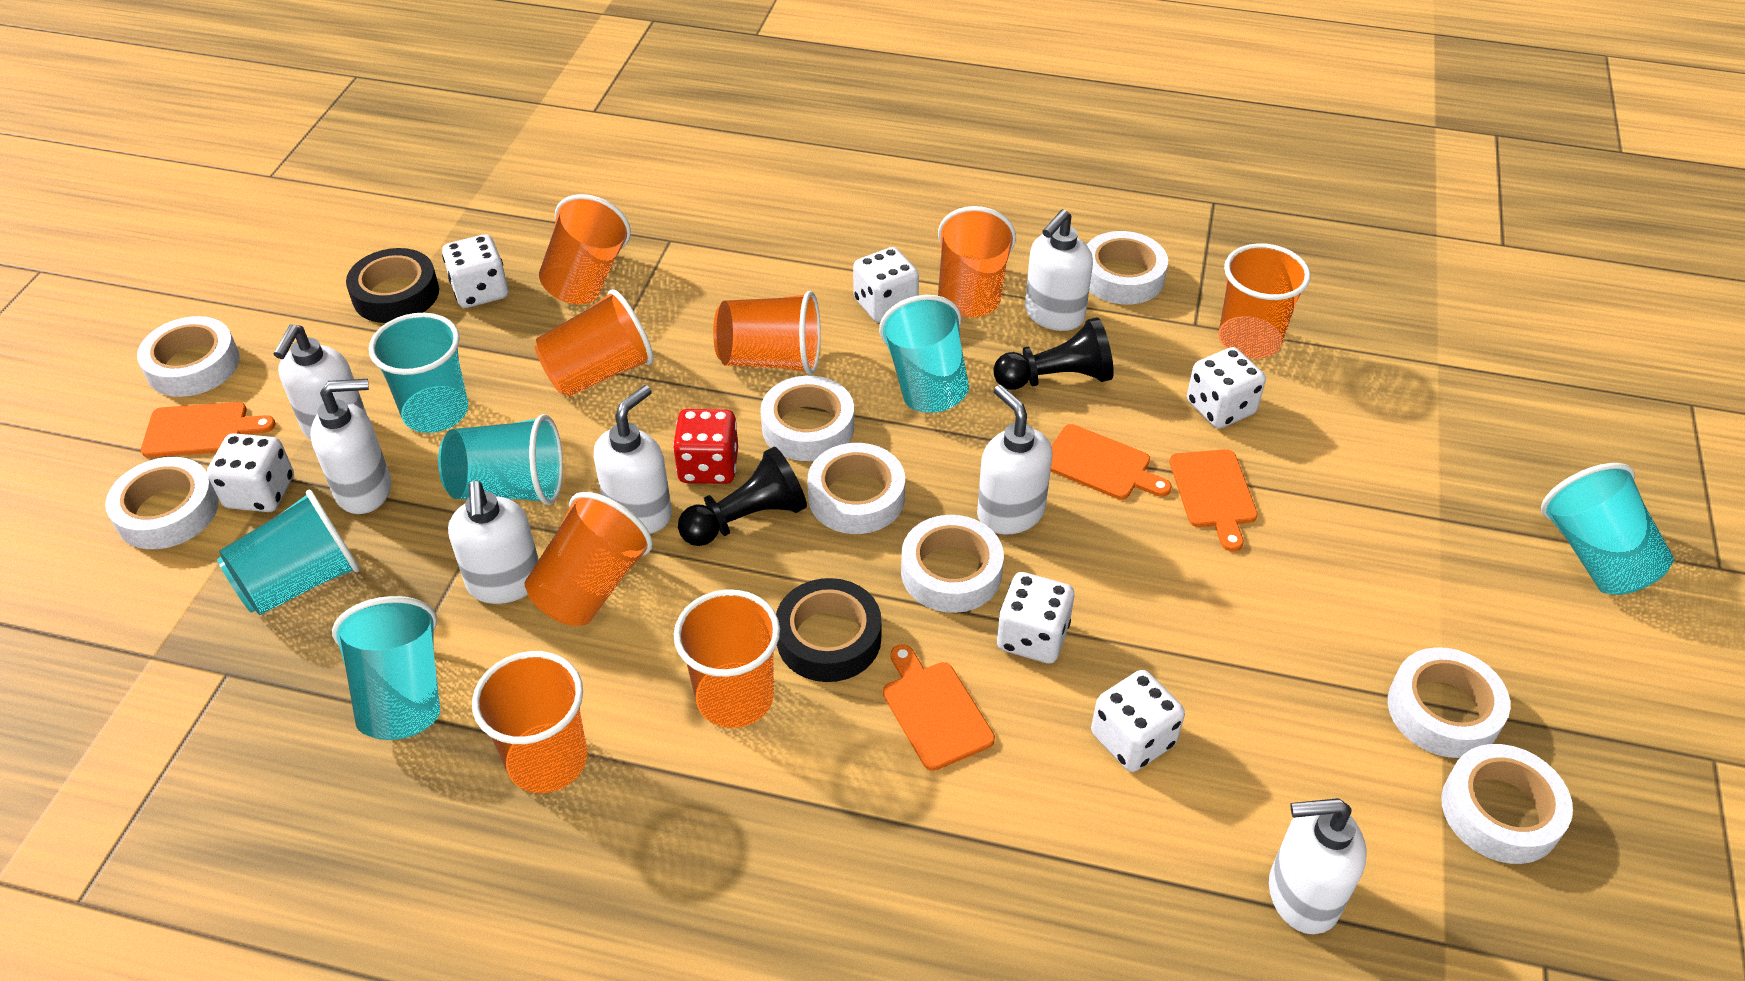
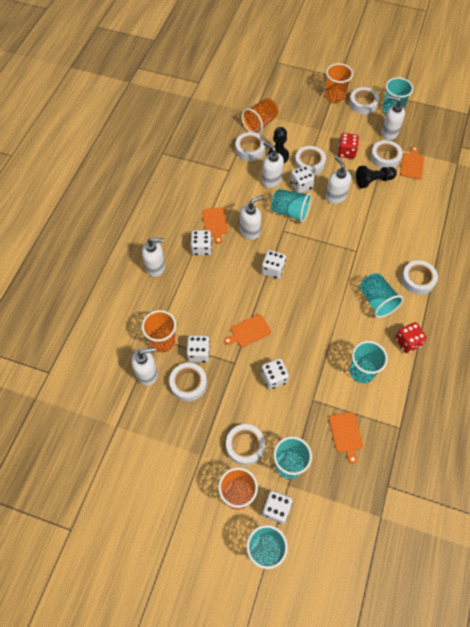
black tape: 2 -> 0
orange cup: 8 -> 4
red dice: 1 -> 2
white soap dispenser: 7 -> 6
white tape: 8 -> 7

